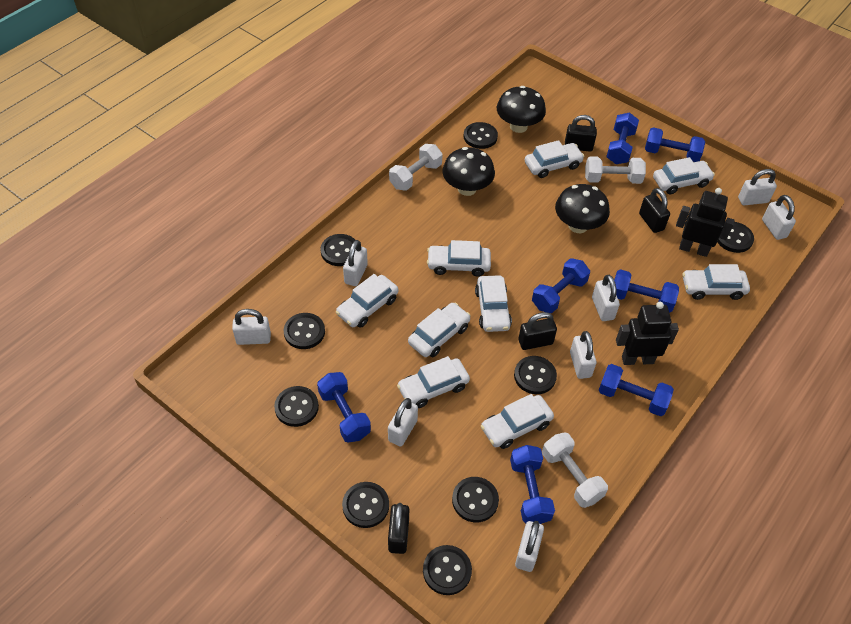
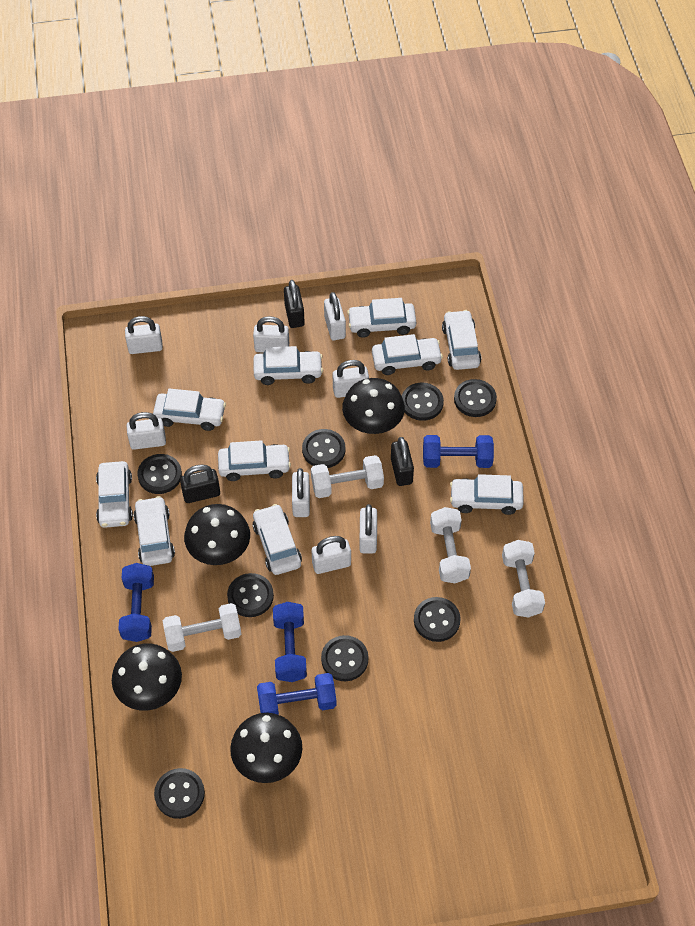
black button: 9 -> 8
black mushroom: 3 -> 4
black padlock: 4 -> 3
black robot: 2 -> 0
blue dumbbell: 7 -> 4
white car: 9 -> 10
white dumbbell: 3 -> 4

